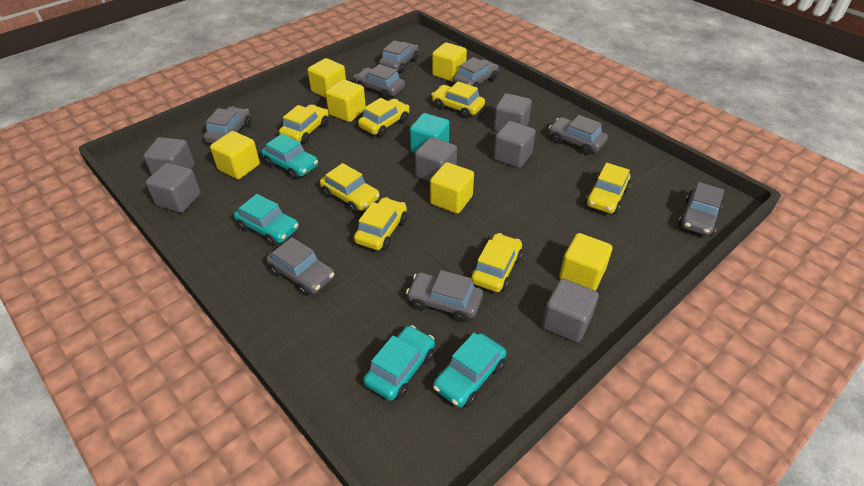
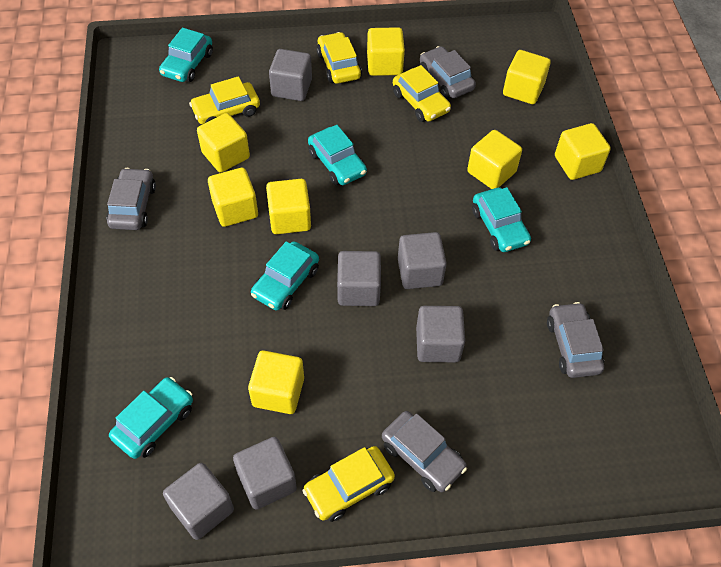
grey car: 8 -> 4
turquoise car: 4 -> 5
turquoise cube: 1 -> 0
yellow car: 7 -> 4
yellow cube: 6 -> 8

